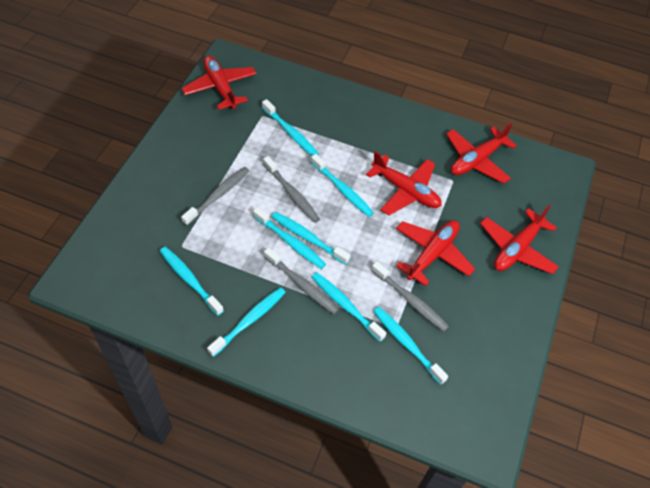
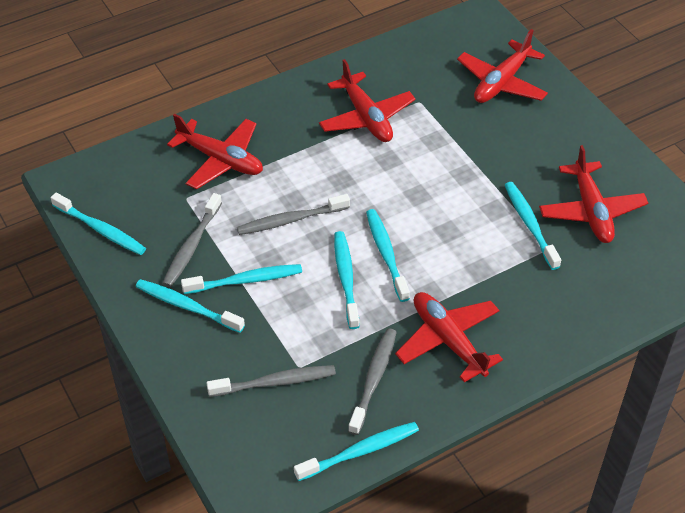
turquoise toothbrush: 8 -> 7

